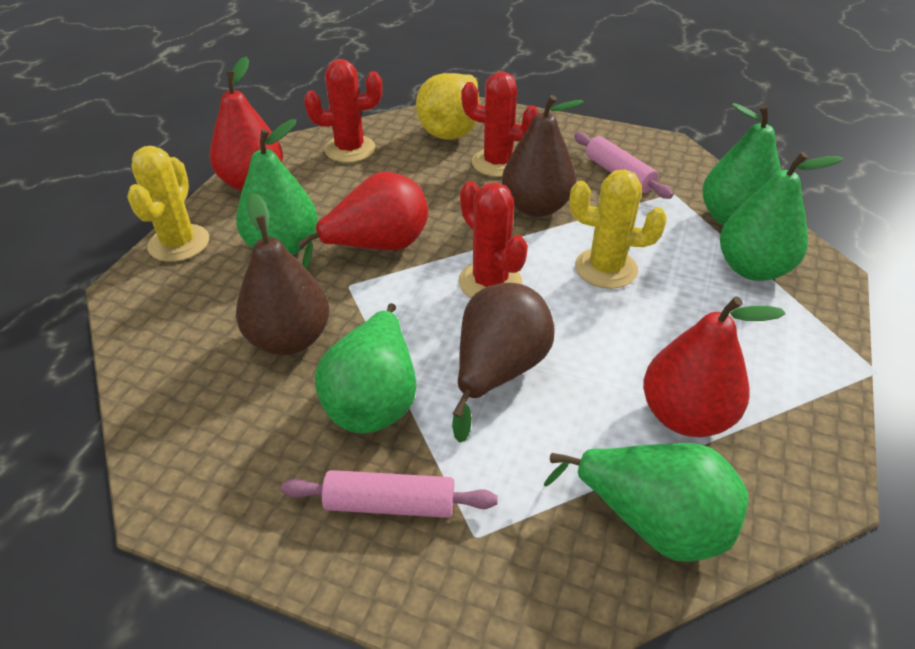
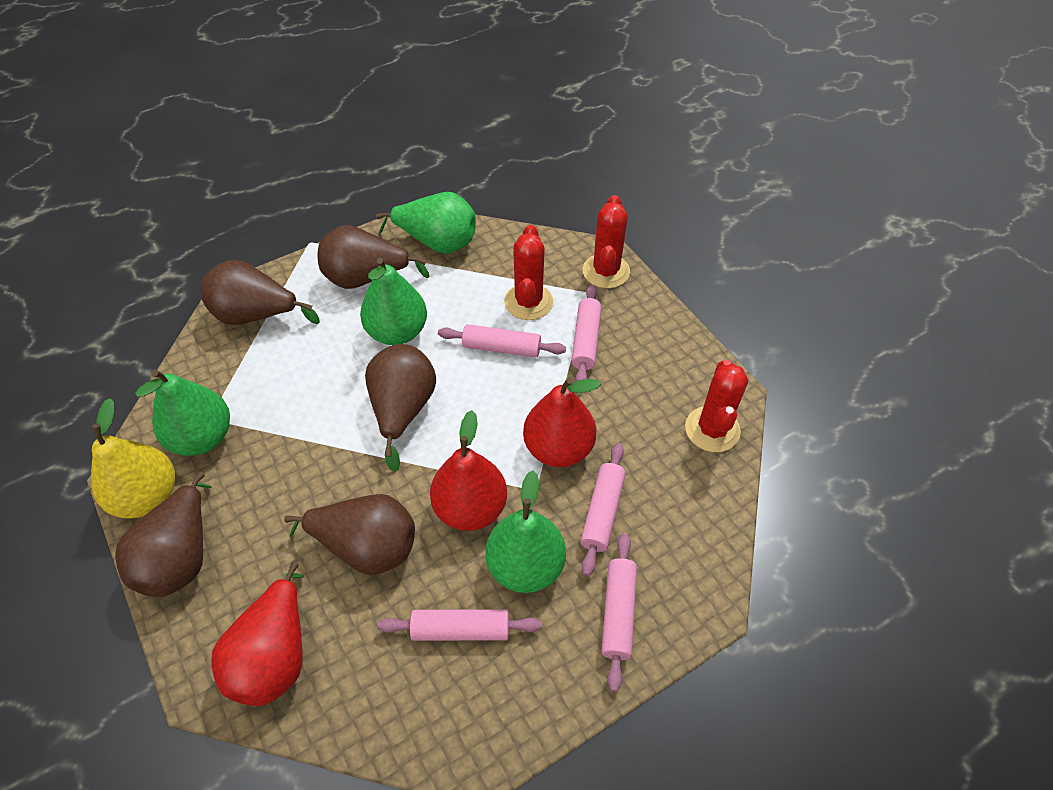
brown pear: 3 -> 5
green pear: 5 -> 4
pink rolling pin: 2 -> 5
yellow cactus: 2 -> 0

